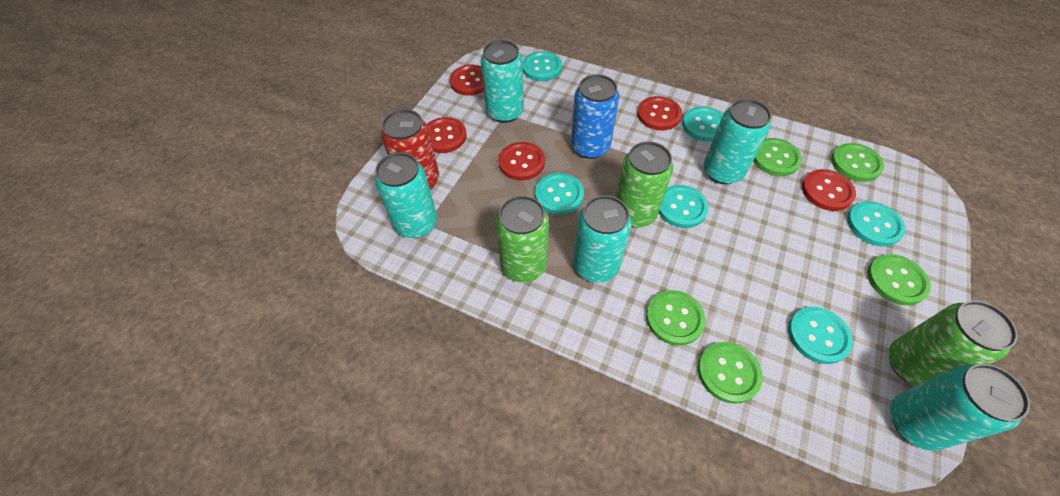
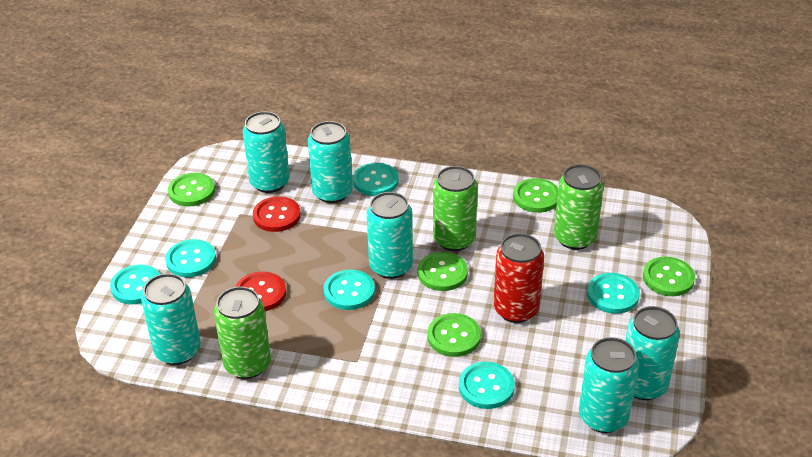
blue can: 1 -> 0
red button: 5 -> 2
turquoise can: 5 -> 6

